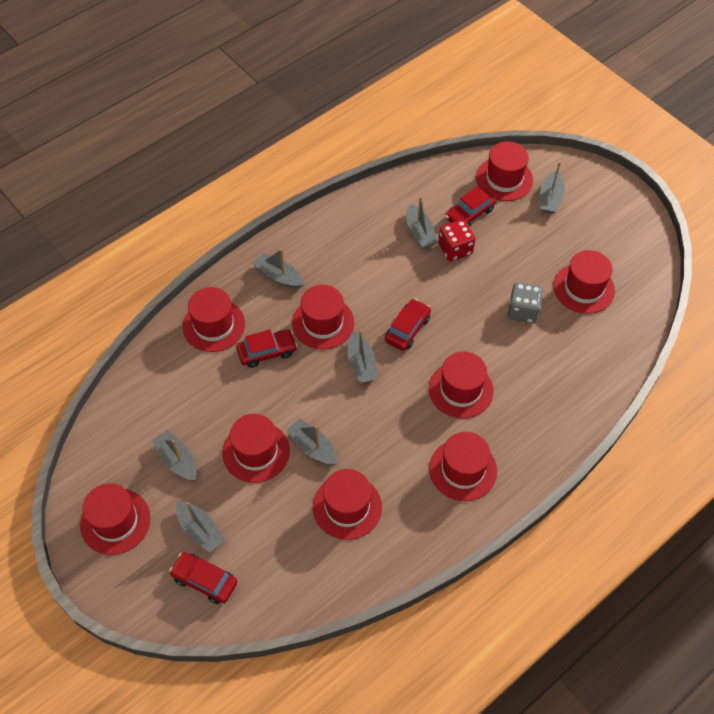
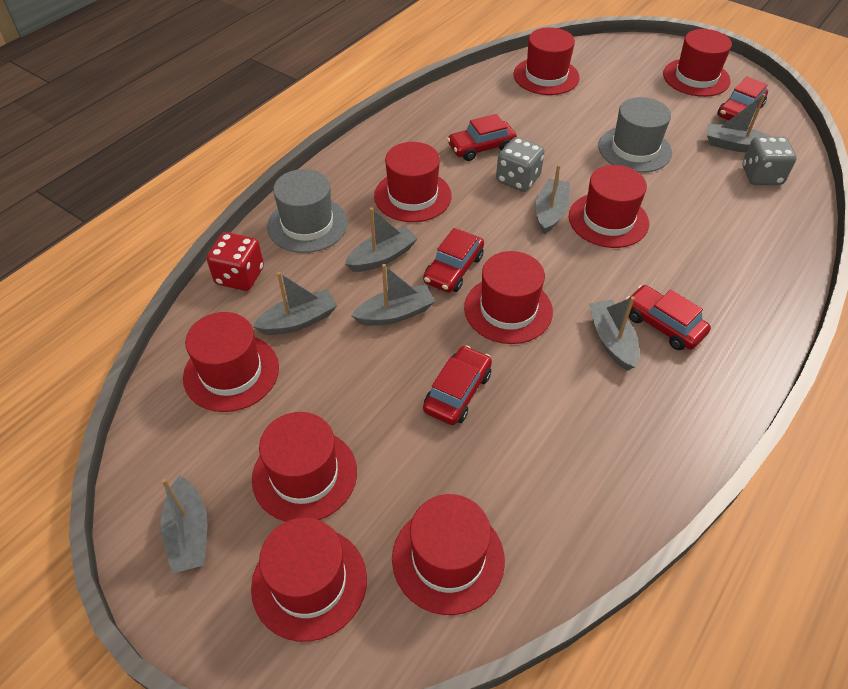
grey dice: 1 -> 2
grey hat: 0 -> 2
red car: 4 -> 5

